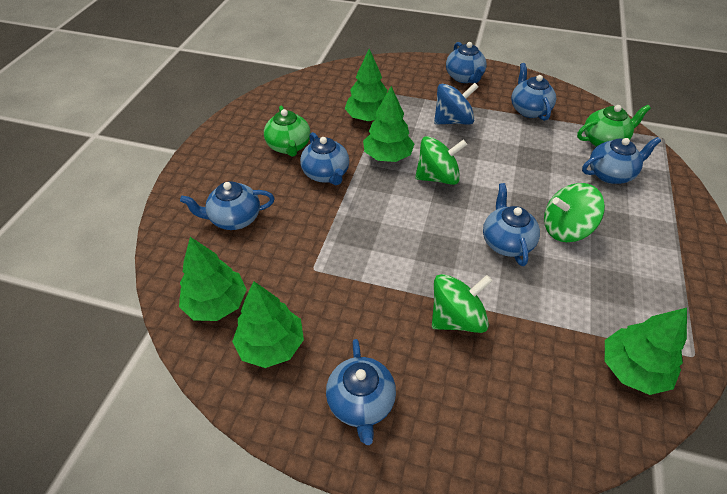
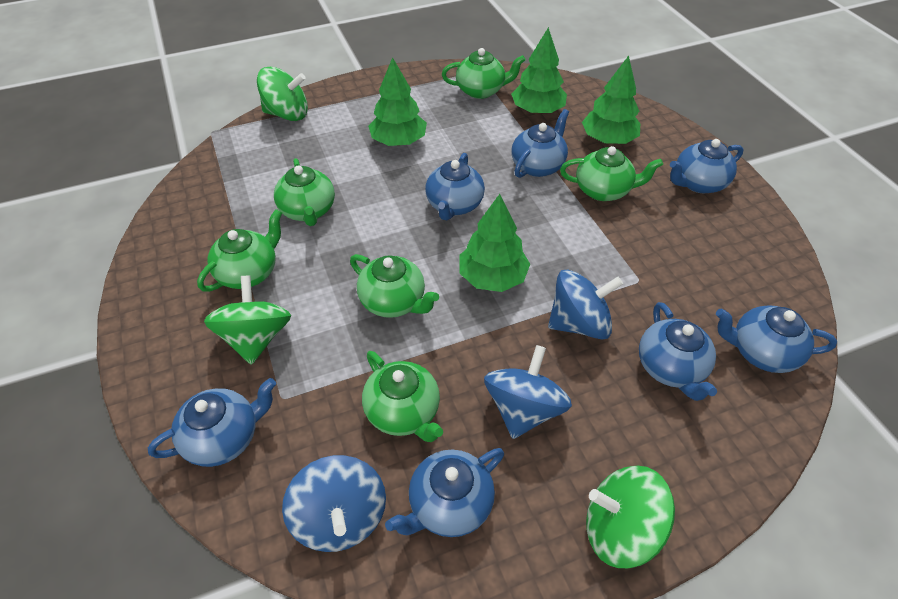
blue spinning top: 1 -> 3
green teapot: 2 -> 6
green tree: 5 -> 4

